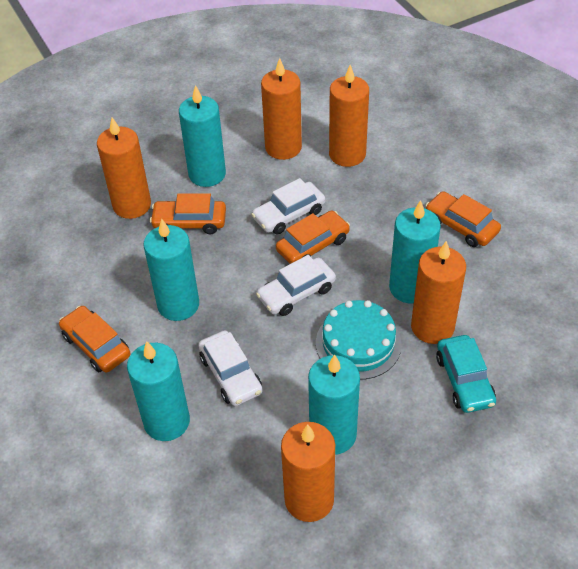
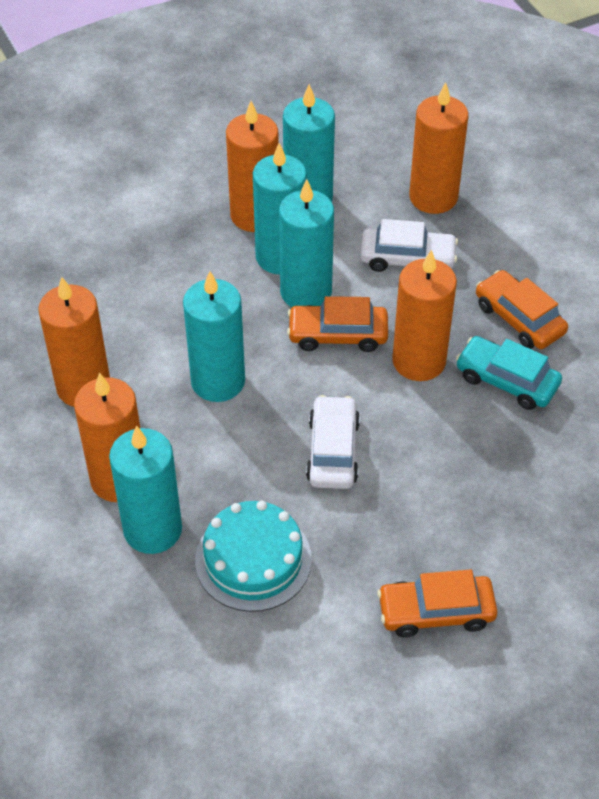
orange car: 4 -> 3
white car: 3 -> 2

